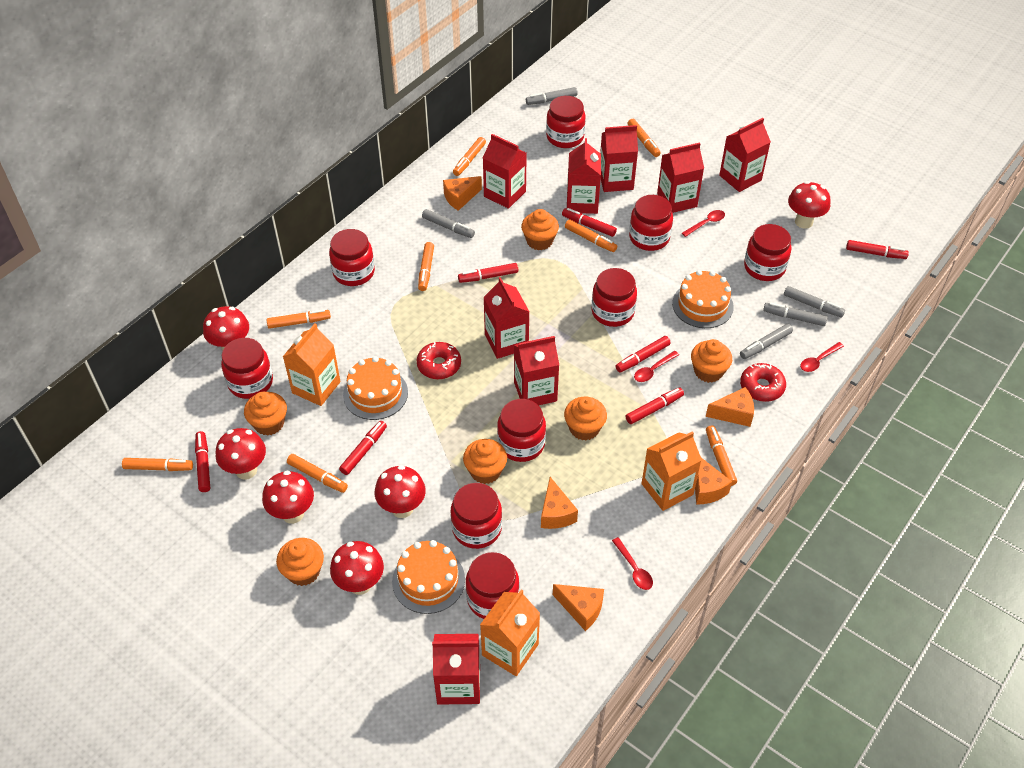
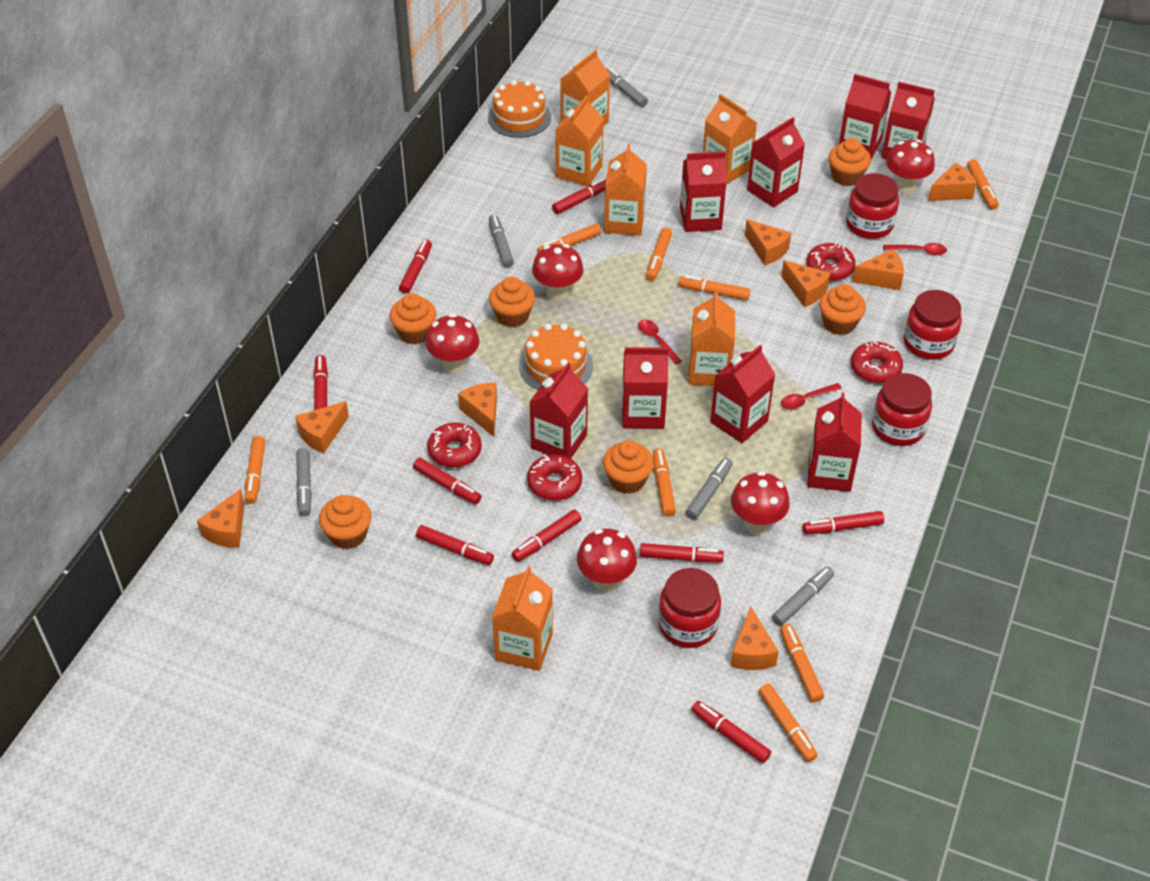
orange cake: 3 -> 2
orange carton: 3 -> 6
orange cheese: 5 -> 8
red donut: 2 -> 4
red jar: 9 -> 4
red marker: 7 -> 9
red mushroom: 6 -> 5
red spoon: 4 -> 3

